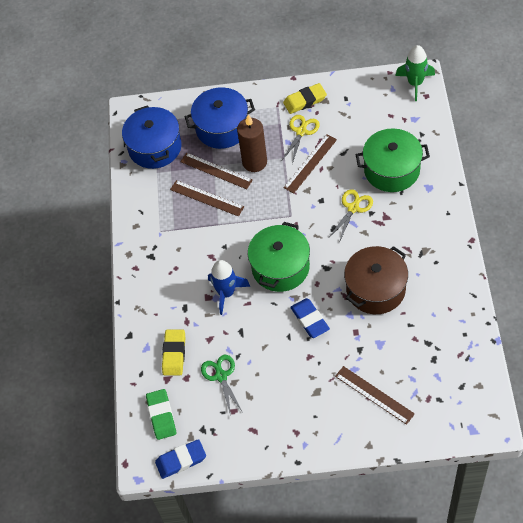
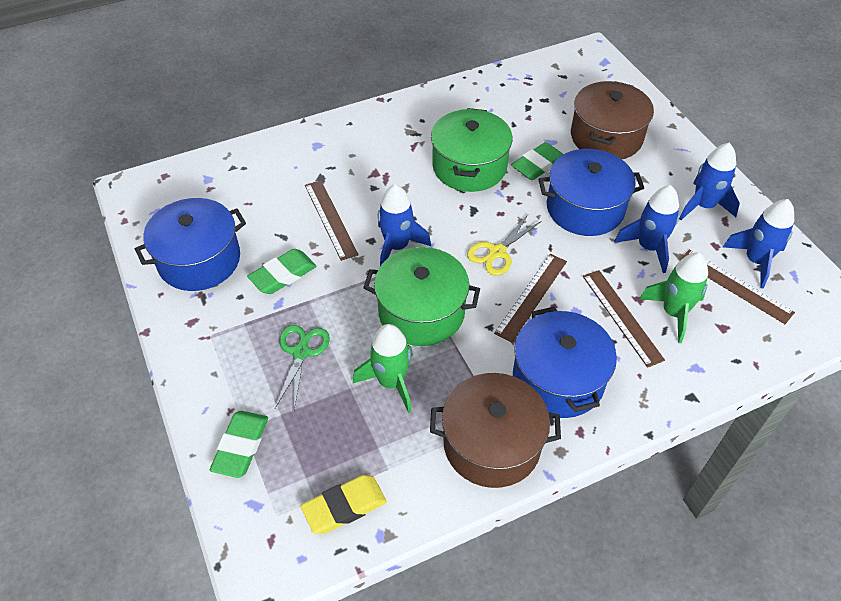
blue eraser: 2 -> 0
blue pot: 2 -> 3
blue rocket: 1 -> 4
brown candle: 1 -> 0
brown pot: 1 -> 2
green eraser: 1 -> 3
green rocket: 1 -> 2
yellow eraser: 2 -> 1
yellow scissors: 2 -> 1

